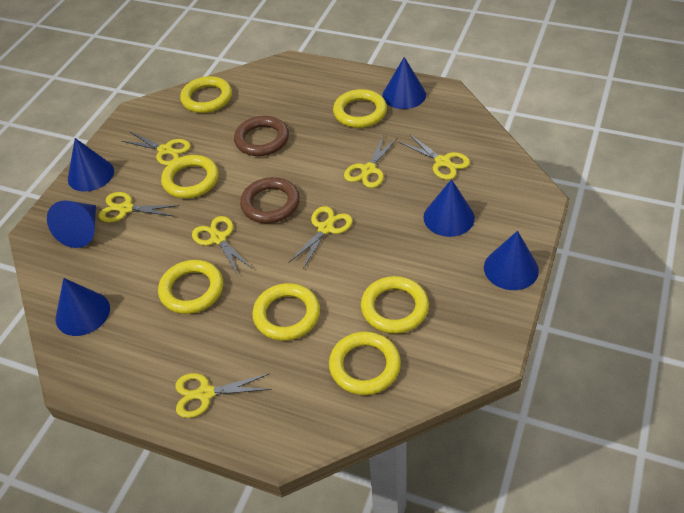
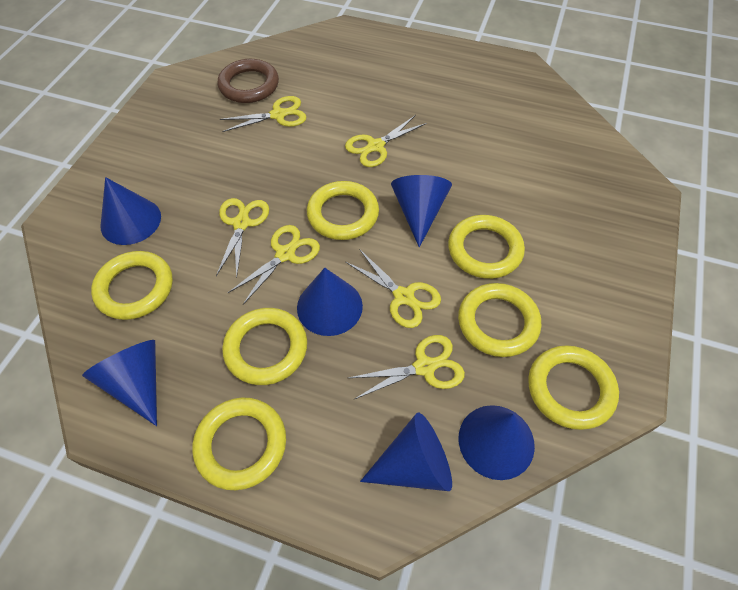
brown ring: 2 -> 1
yellow scissors: 7 -> 6

